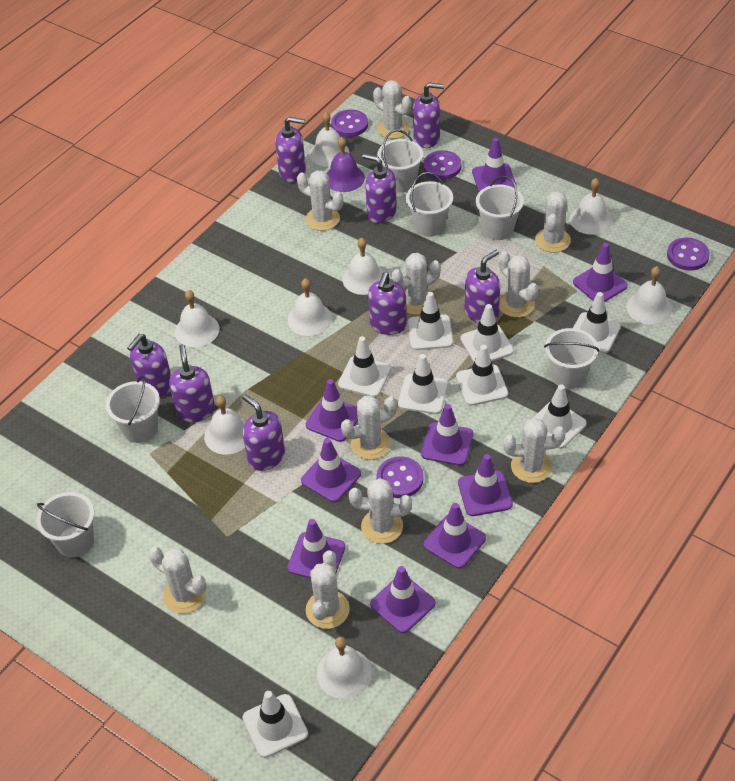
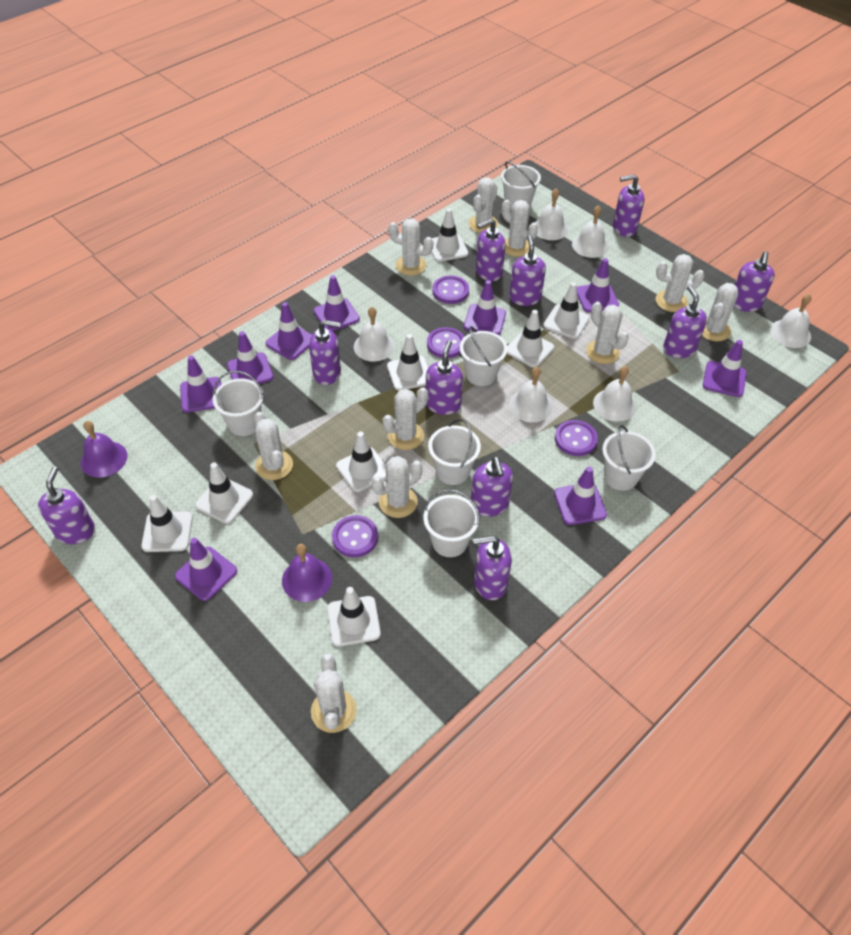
purple bell: 1 -> 2
purple soap dispenser: 8 -> 10
white bell: 8 -> 6

